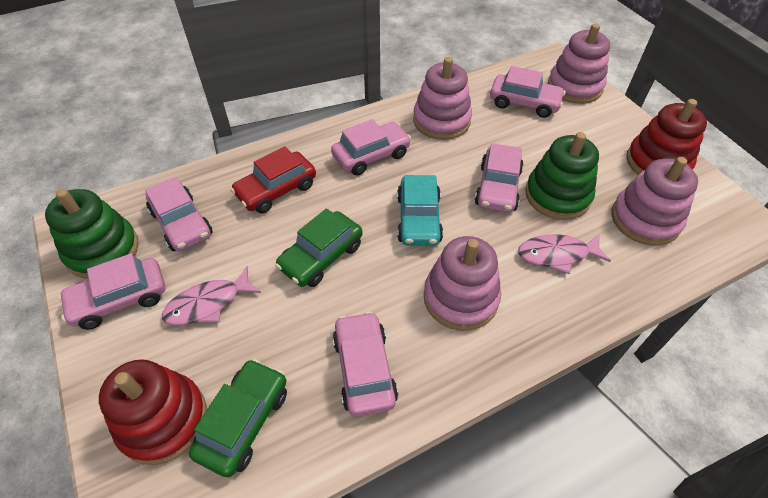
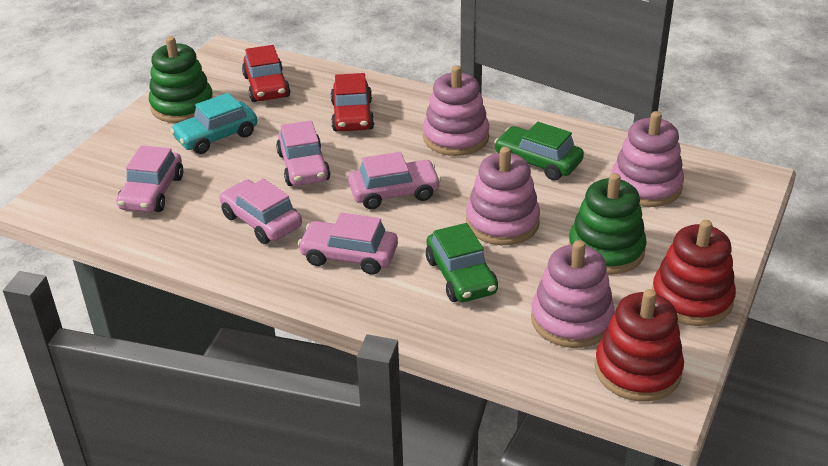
pink car: 6 -> 5
pink fish: 2 -> 0
red car: 1 -> 2

